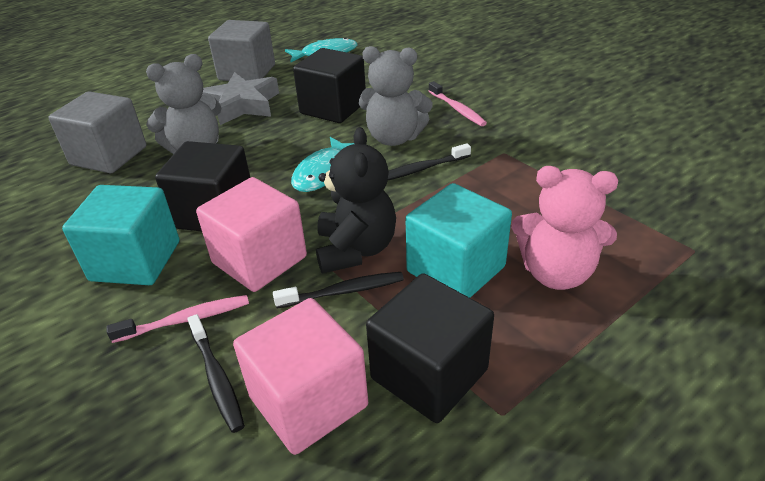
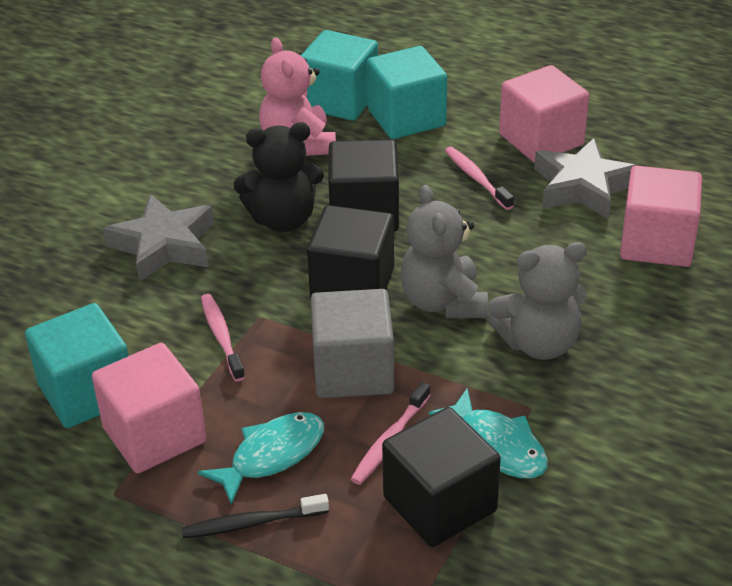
black toothbrush: 3 -> 1
grey cube: 2 -> 1
grey star: 1 -> 2
pink cube: 2 -> 3
pink toothbrush: 2 -> 3
turquoise cube: 2 -> 3

